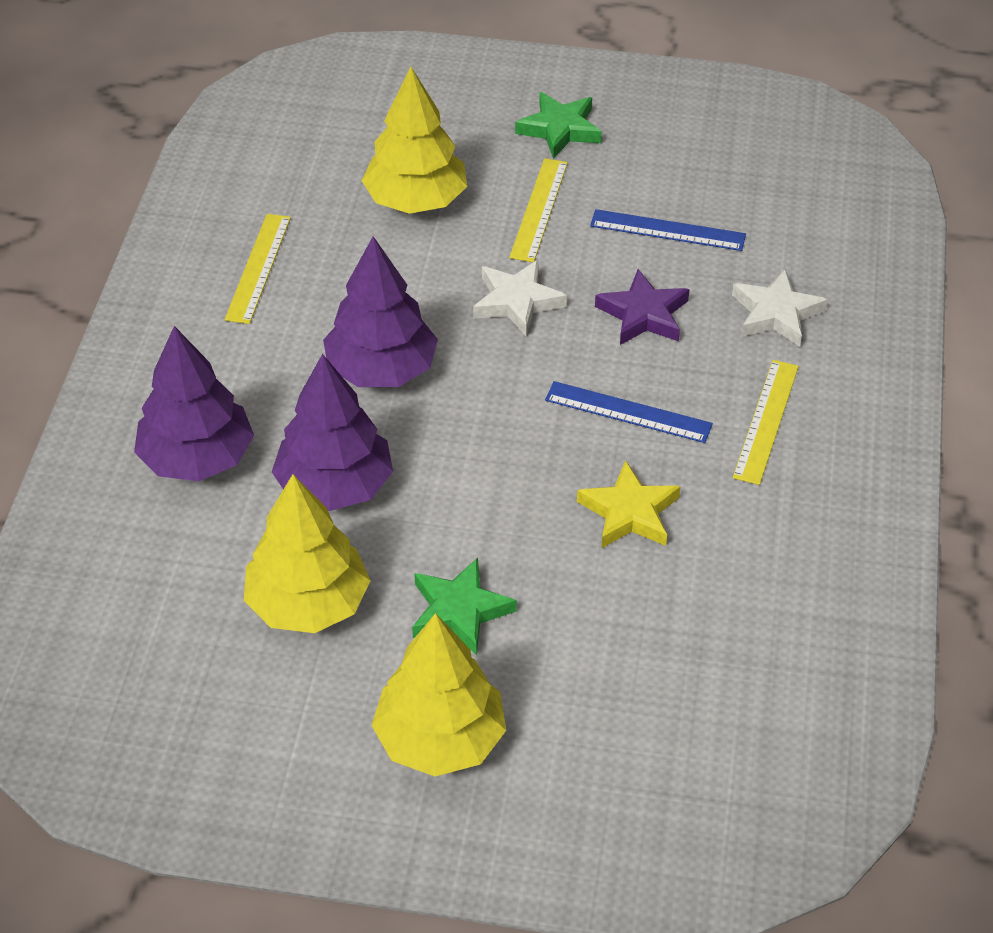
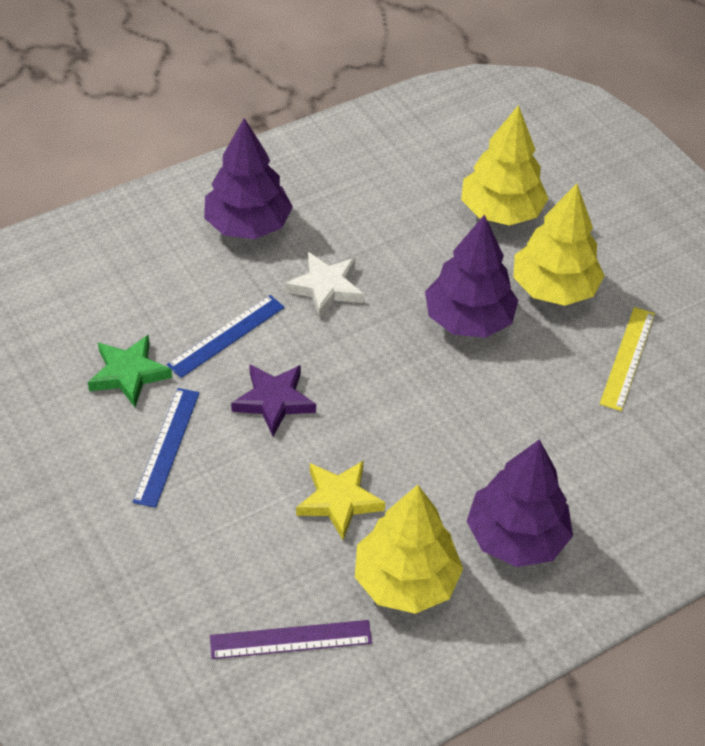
green star: 2 -> 1
purple ruler: 0 -> 1
white star: 2 -> 1
yellow ruler: 3 -> 1

